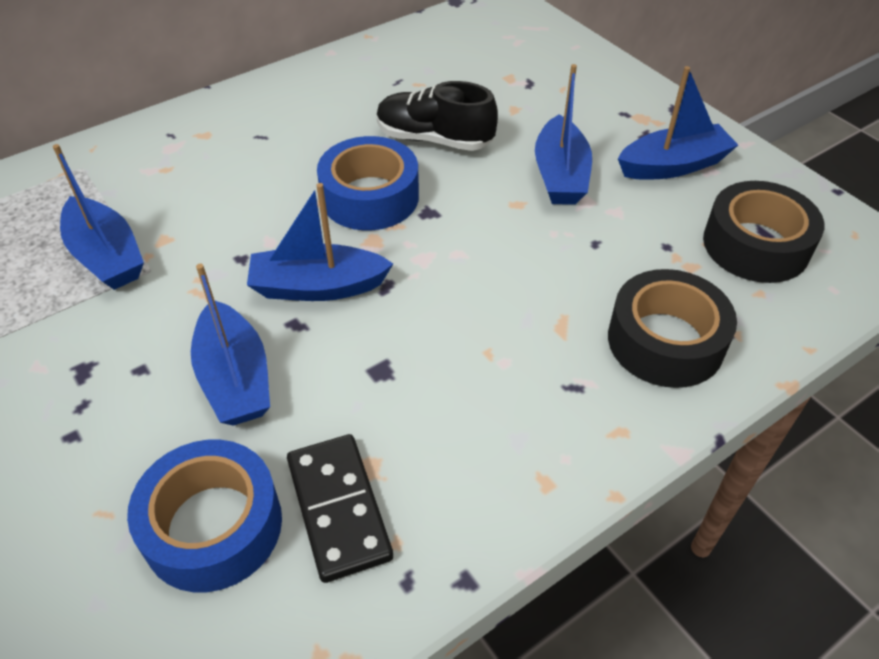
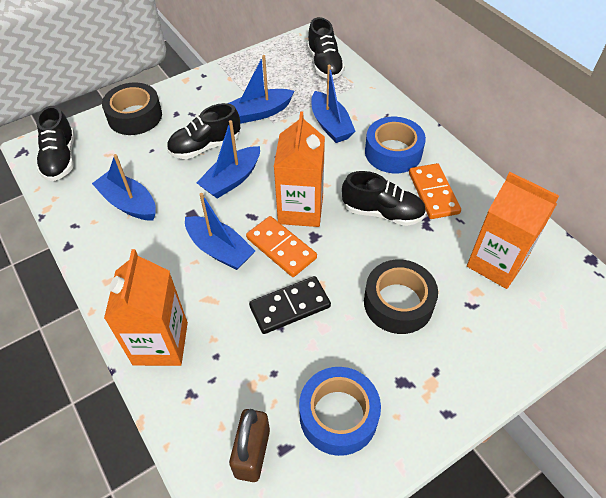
black shoe: 1 -> 4
brown padlock: 0 -> 1
orange carton: 0 -> 3
orange domino: 0 -> 2

